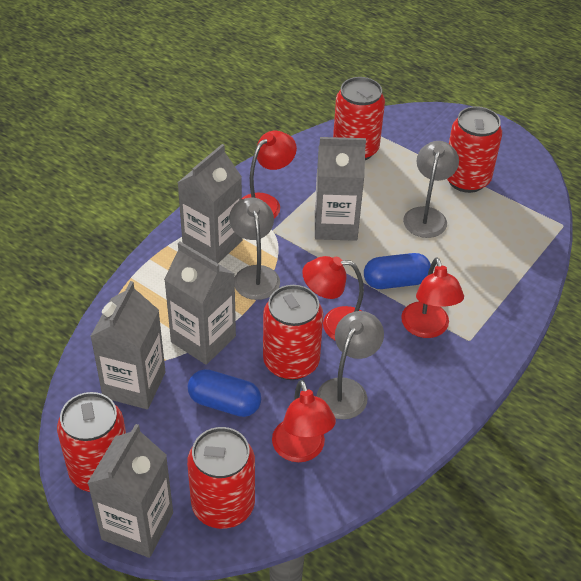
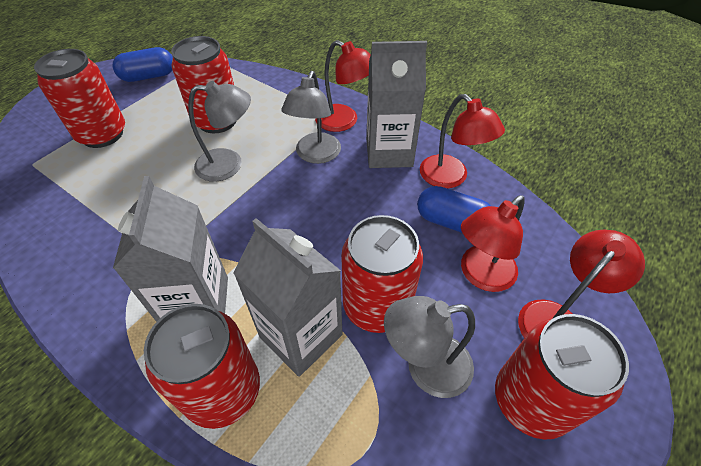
grey carton: 5 -> 3

